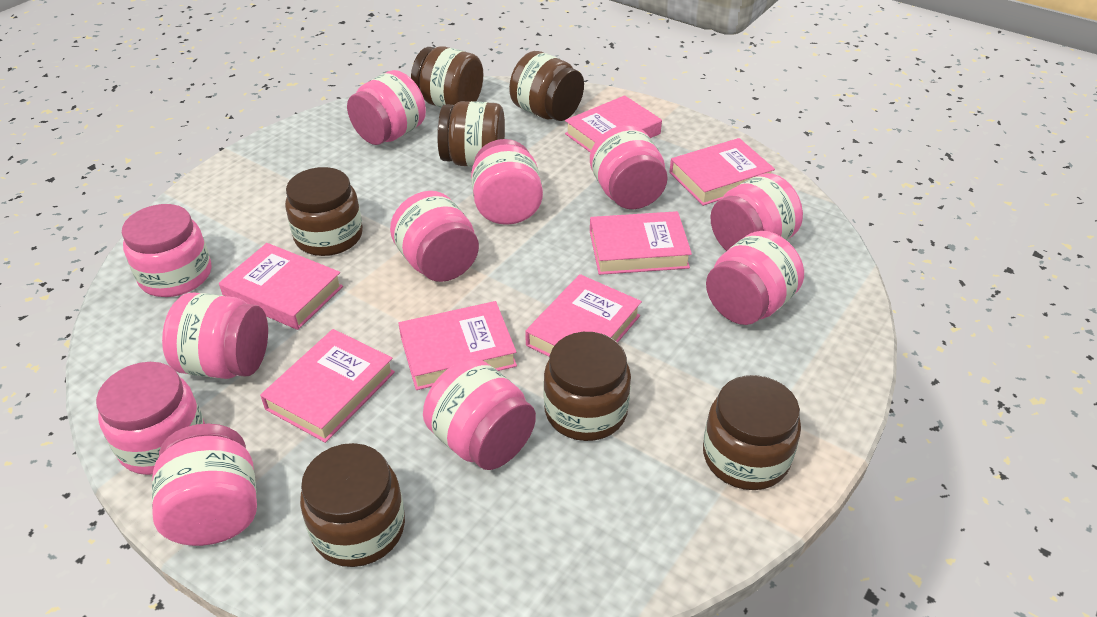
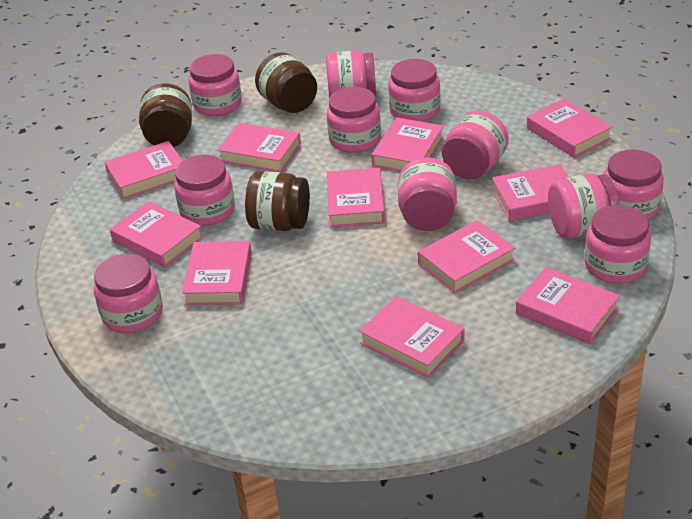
brown jar: 7 -> 3
pink book: 7 -> 11

